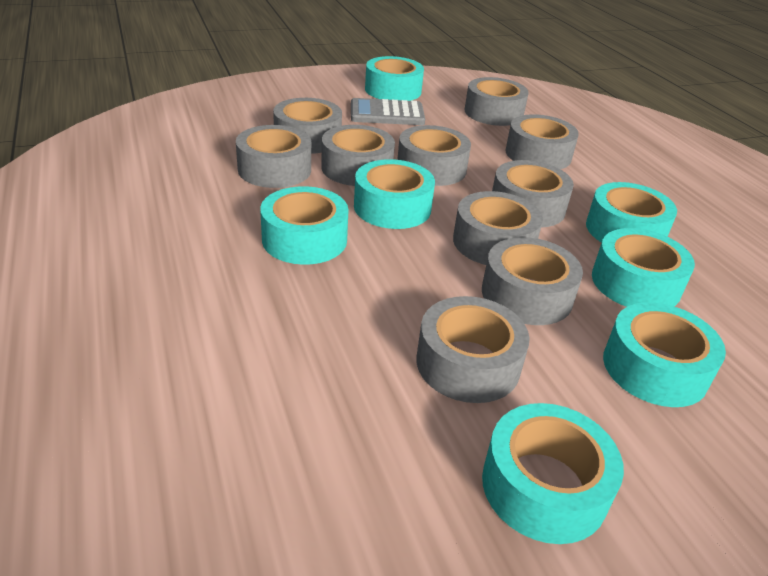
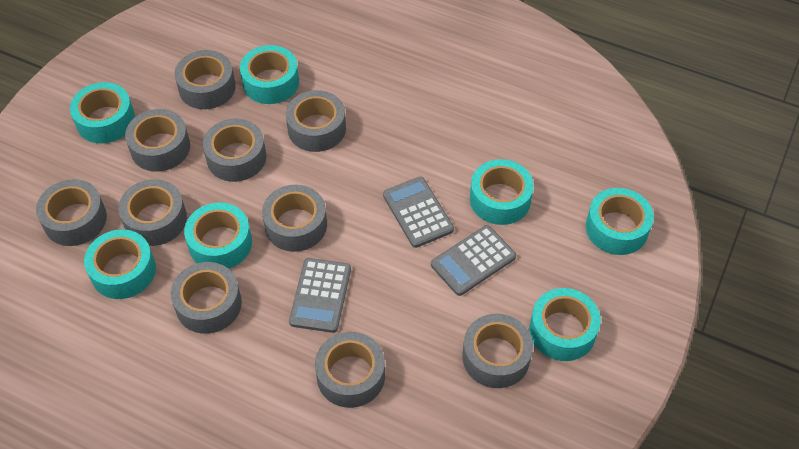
grey calculator: 1 -> 3

